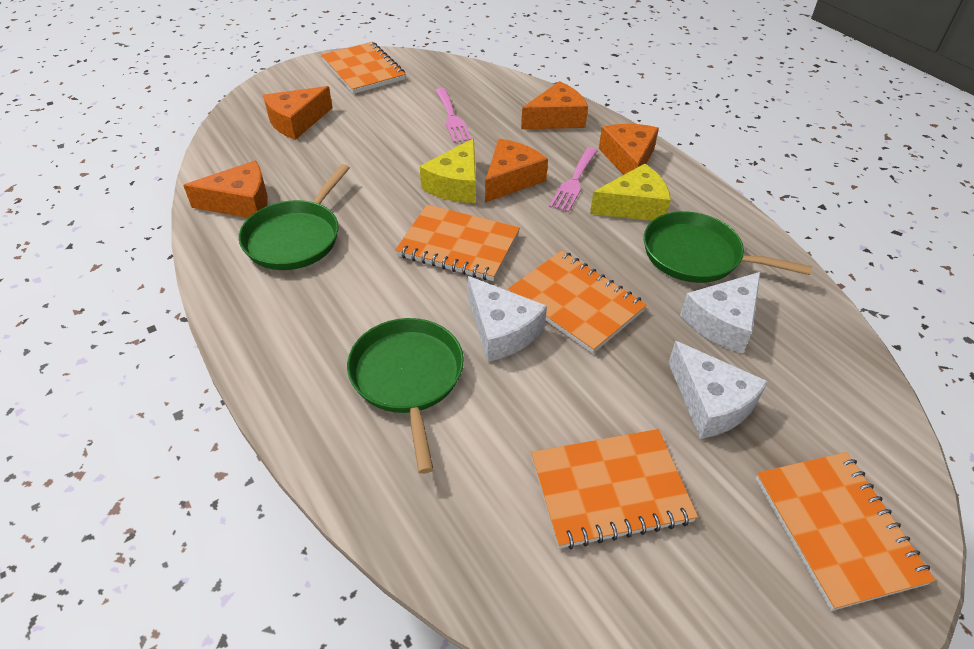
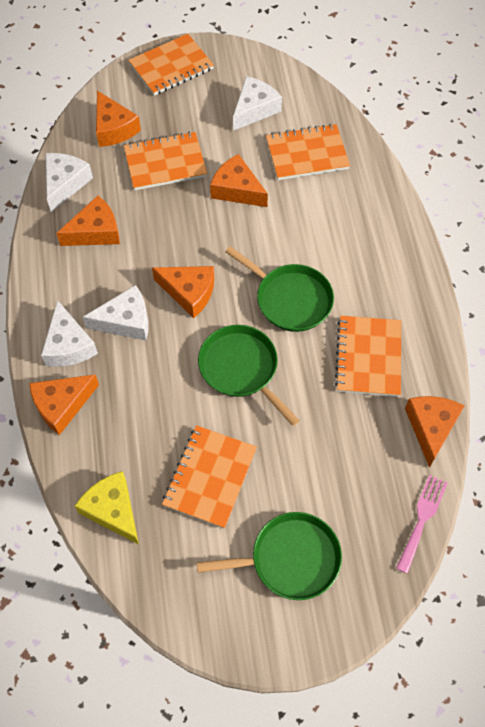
orange cheese: 5 -> 6
pink fork: 2 -> 1
white cheese: 3 -> 4
yellow cheese: 2 -> 1

